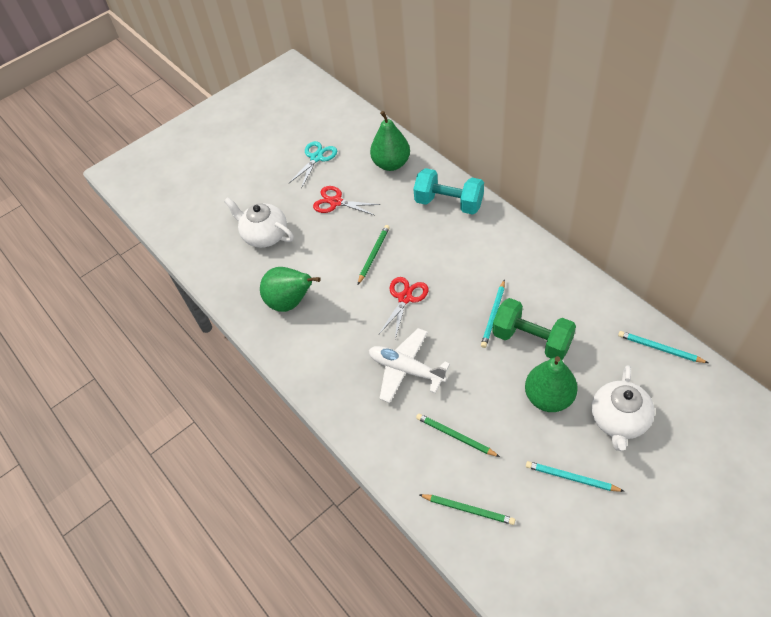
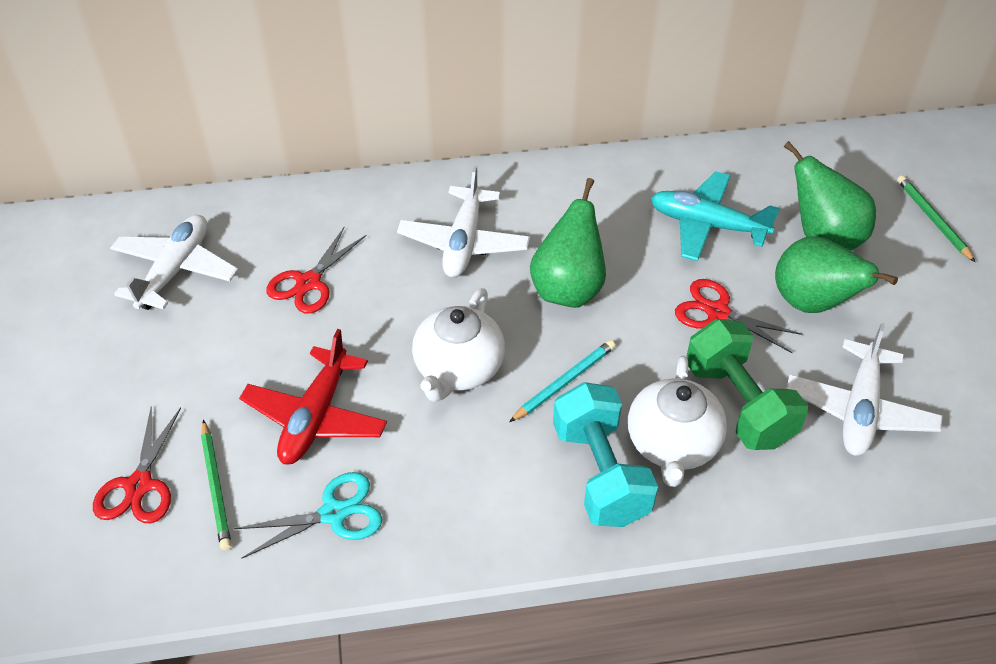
green pencil: 3 -> 2
red plane: 0 -> 1
red scissors: 2 -> 3
turquoise pencil: 3 -> 1
turquoise plane: 0 -> 1
white plane: 1 -> 3

